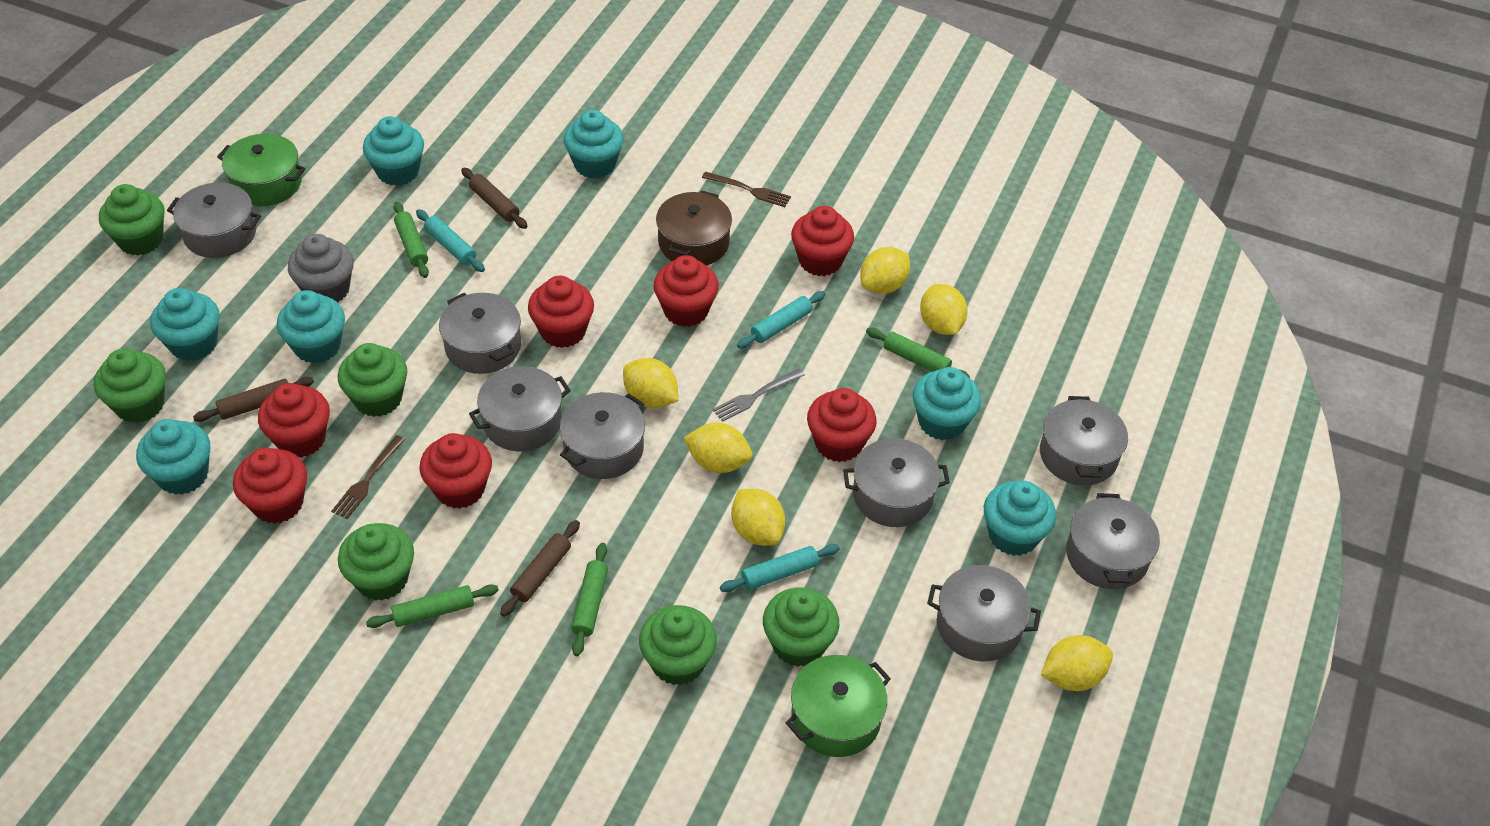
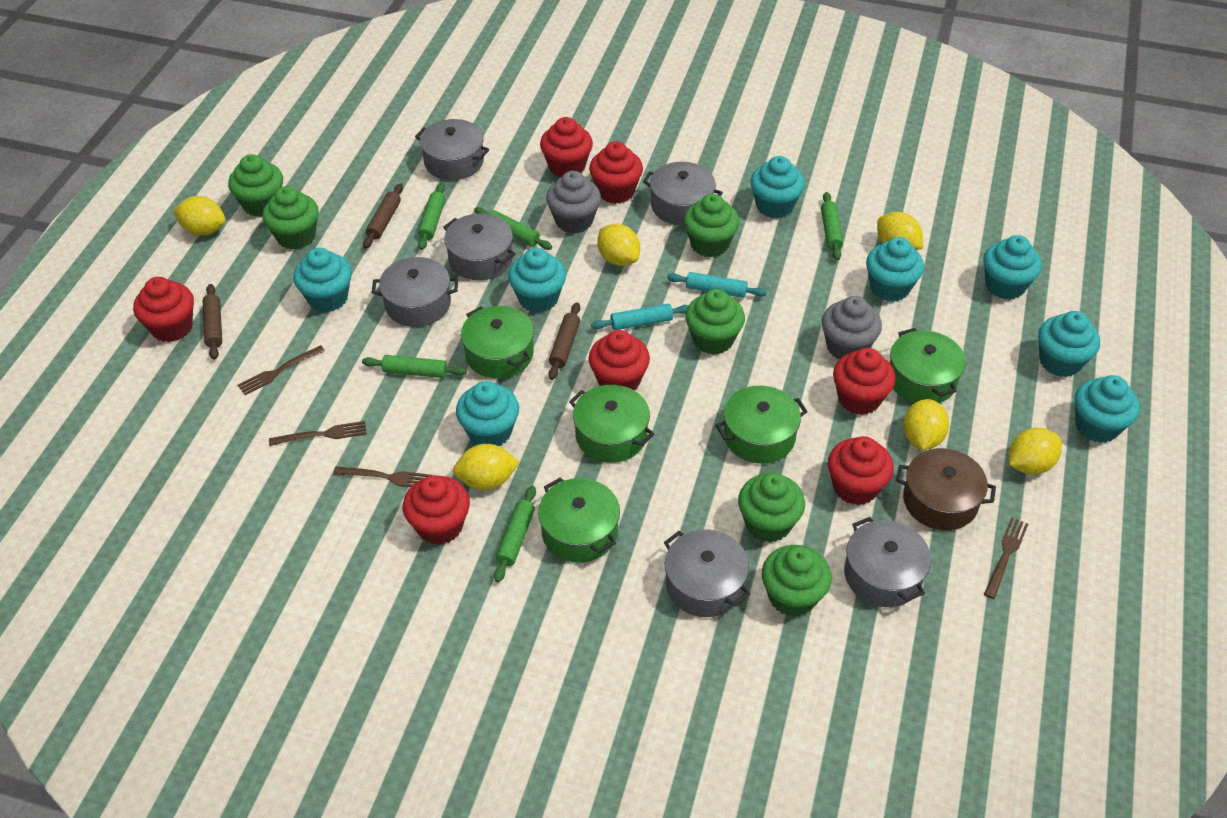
brown fork: 2 -> 4
green pot: 2 -> 5
green rolling pin: 4 -> 5
grey cupcake: 1 -> 2
grey fork: 1 -> 0
grey pot: 8 -> 6
turquoise cupcake: 7 -> 8
turquoise rolling pin: 3 -> 2

